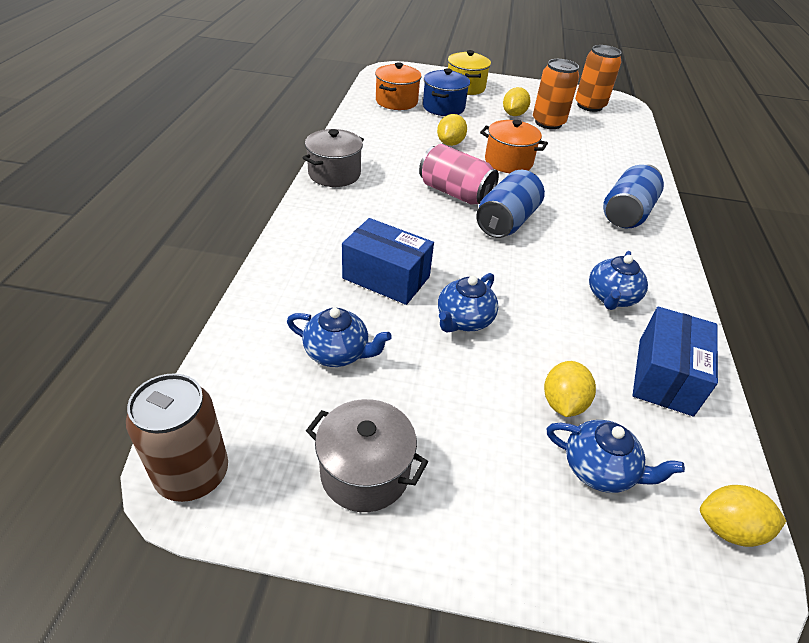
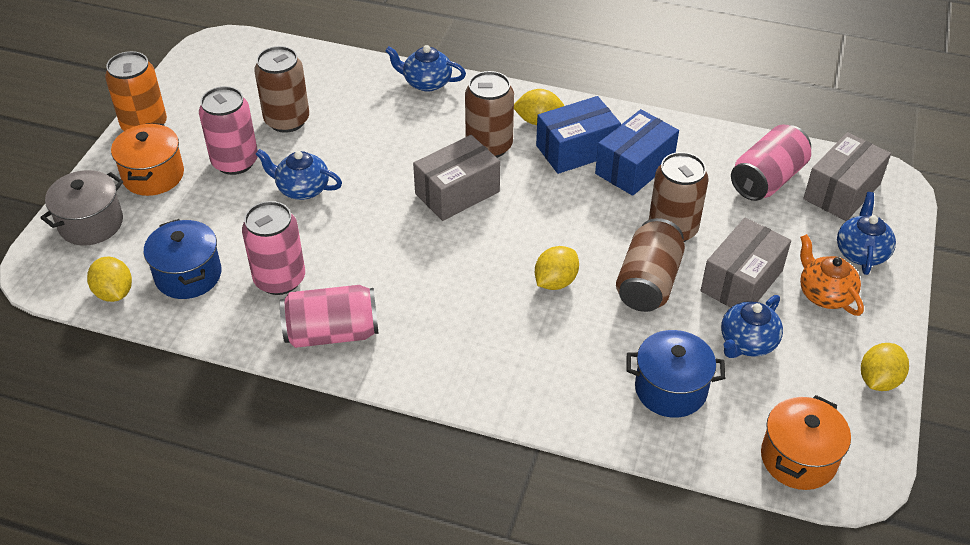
blue can: 2 -> 0
blue pot: 1 -> 2
brown can: 1 -> 4
grey box: 0 -> 3
grey pot: 2 -> 1
orange can: 2 -> 1
orange teapot: 0 -> 1
pink can: 1 -> 4
yellow pot: 1 -> 0

